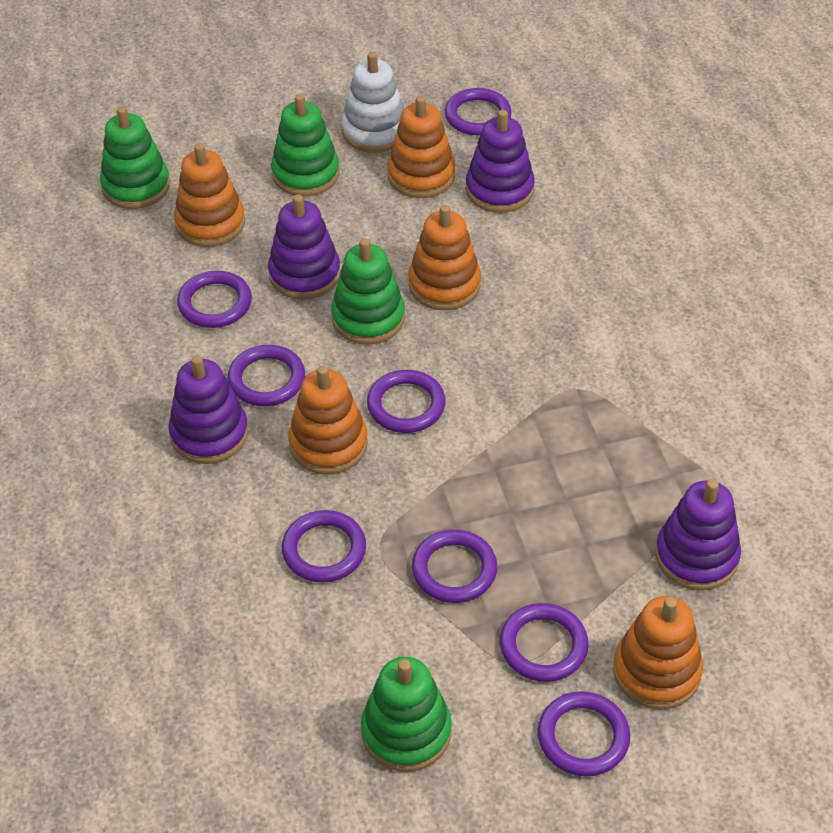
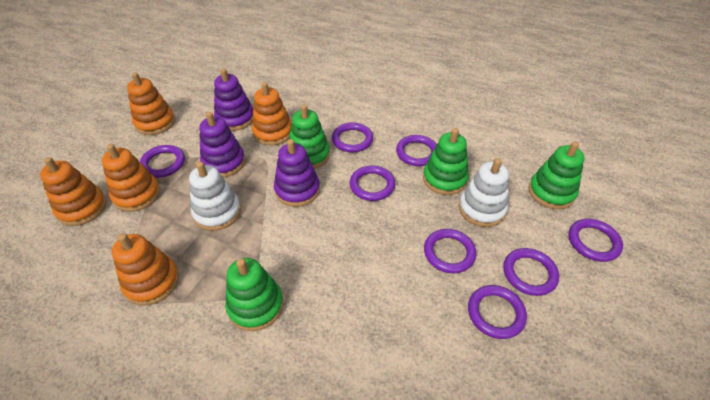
purple stacking toy: 4 -> 3
white stacking toy: 1 -> 2

